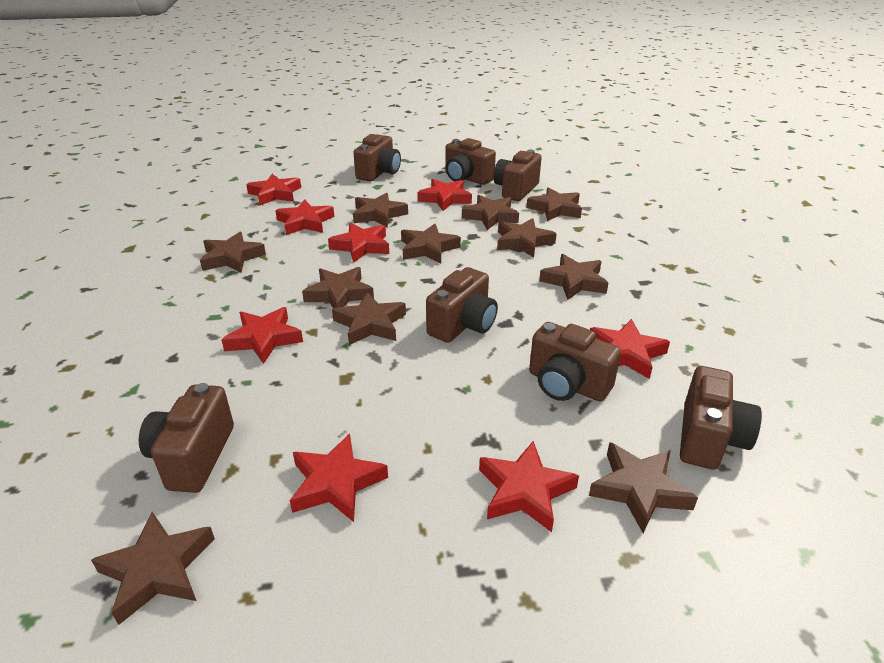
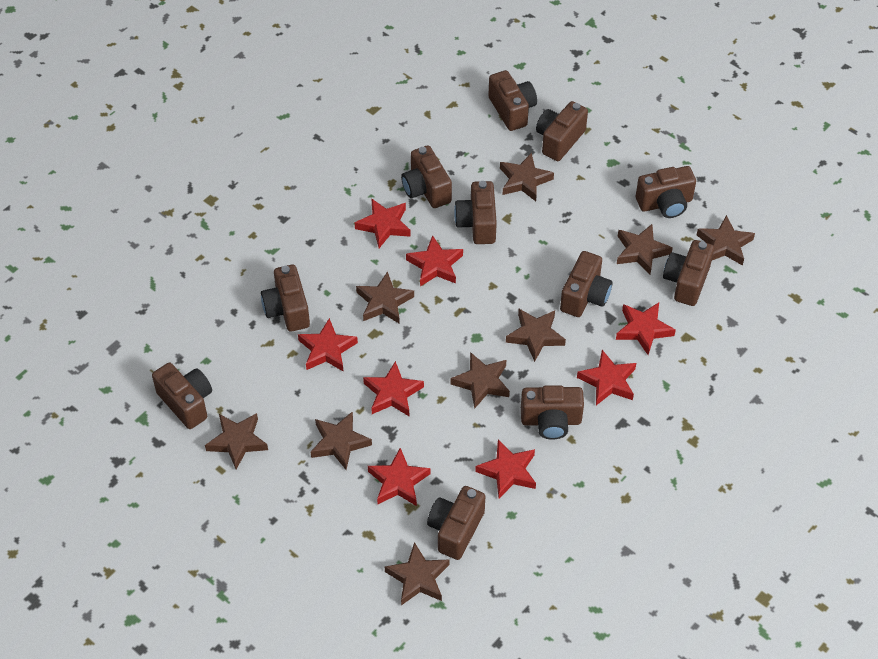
brown camera: 7 -> 11
brown star: 11 -> 9

